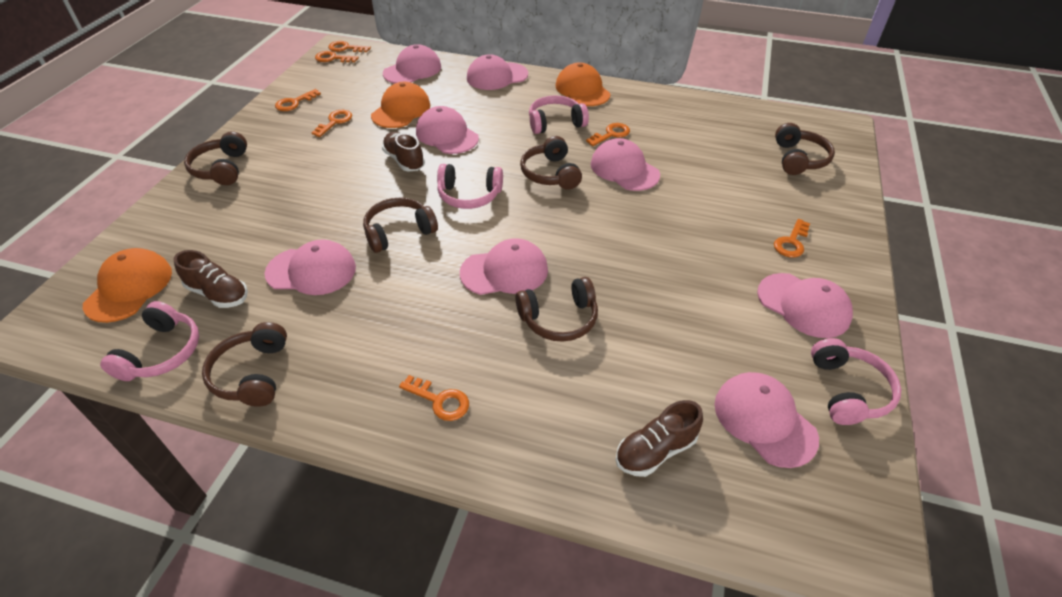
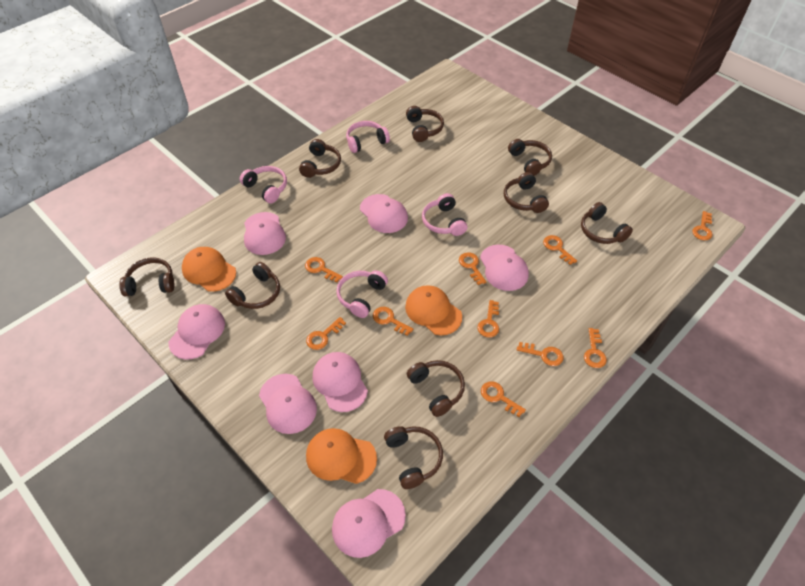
brown headphones: 6 -> 9
brown shoe: 3 -> 0
orange key: 7 -> 10
pink cap: 8 -> 7

